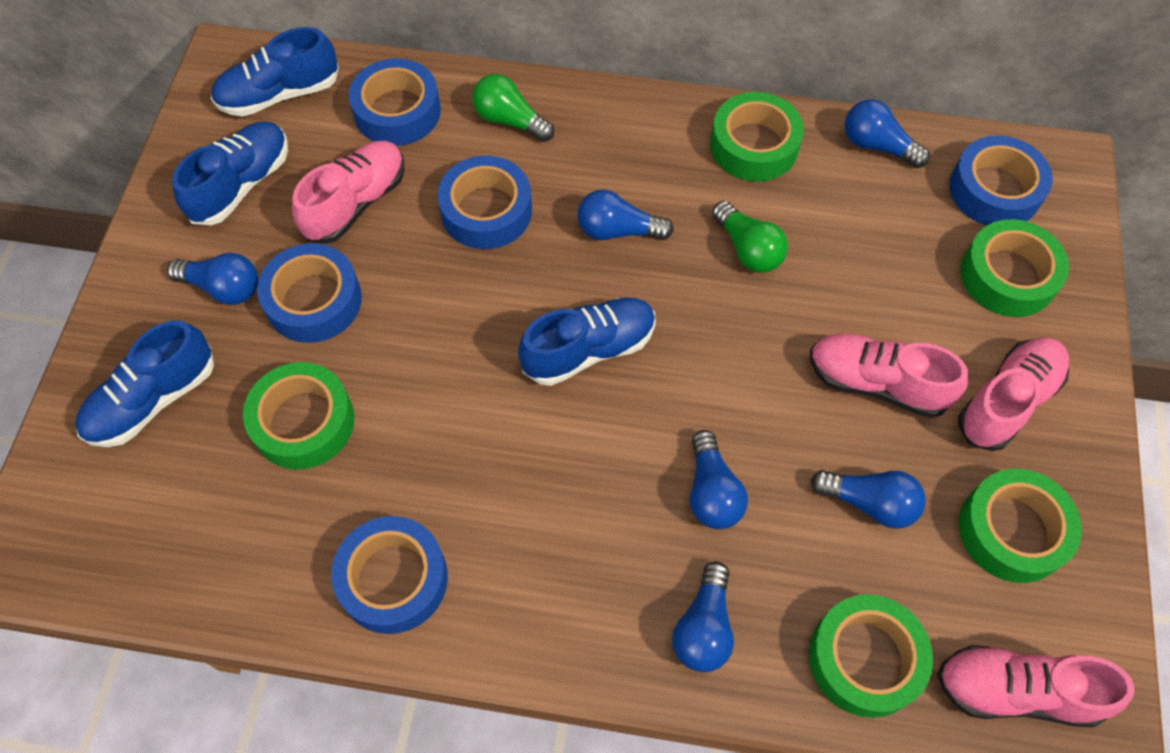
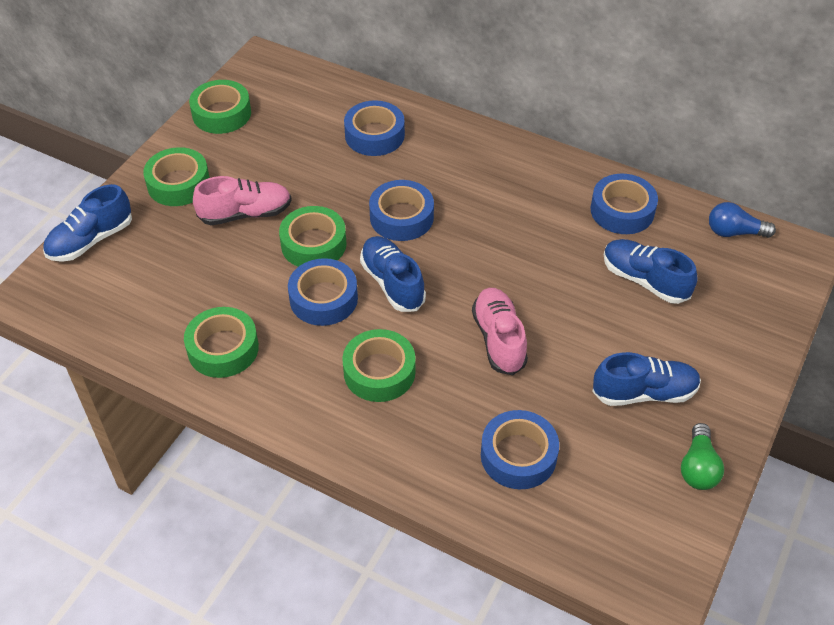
blue light bulb: 6 -> 1
green light bulb: 2 -> 1
pink shoe: 4 -> 2

